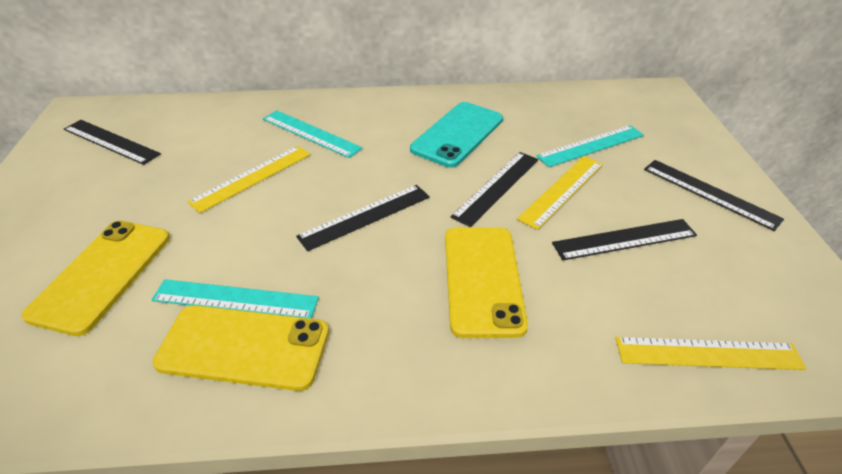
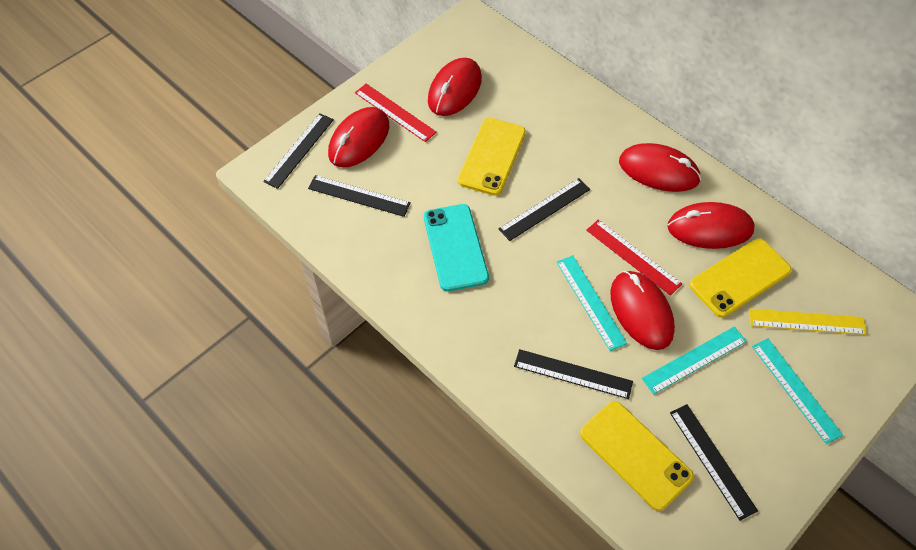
red mouse: 0 -> 5
red ruler: 0 -> 2
yellow ruler: 3 -> 1

